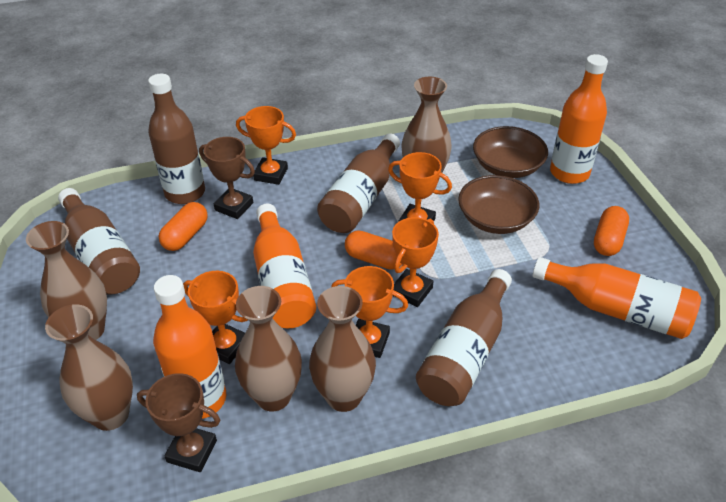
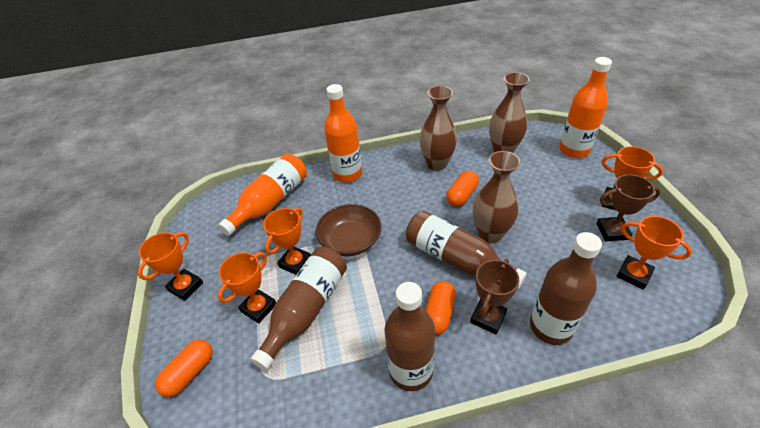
brown bowl: 2 -> 1
brown vase: 5 -> 3
orange bottle: 4 -> 3

